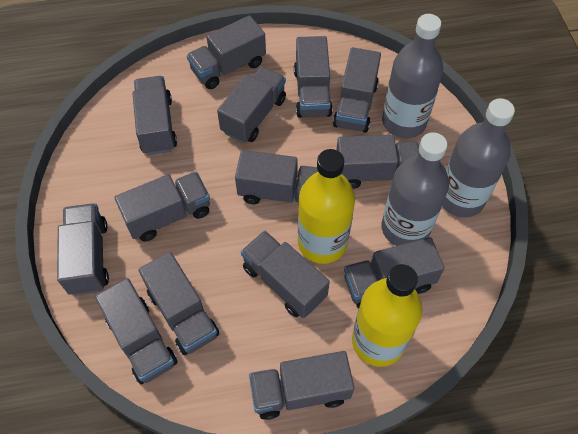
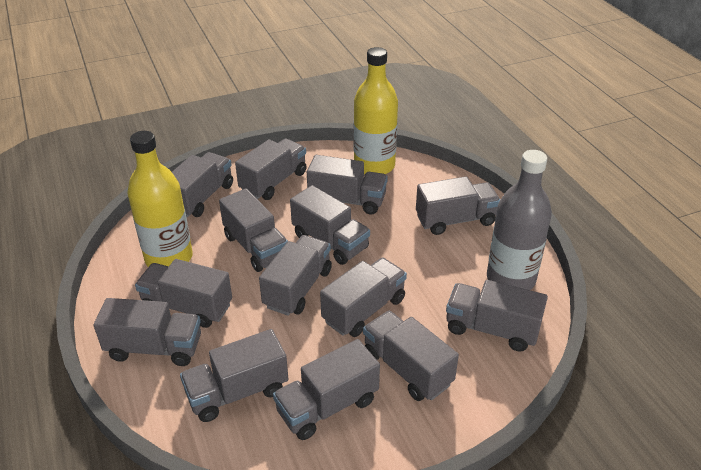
grey bottle: 3 -> 1

